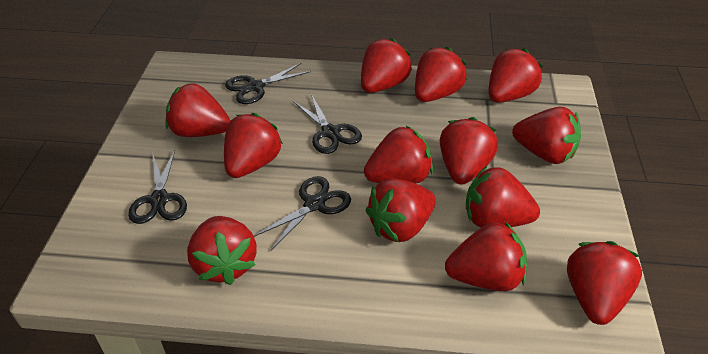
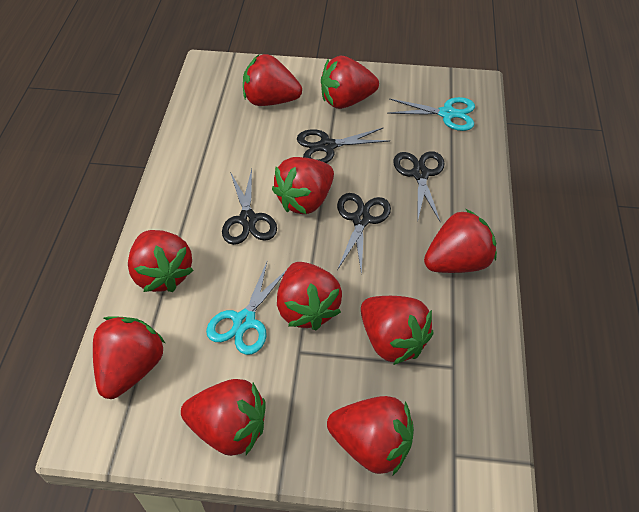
red strawberry: 13 -> 10
turquoise scissors: 0 -> 2

